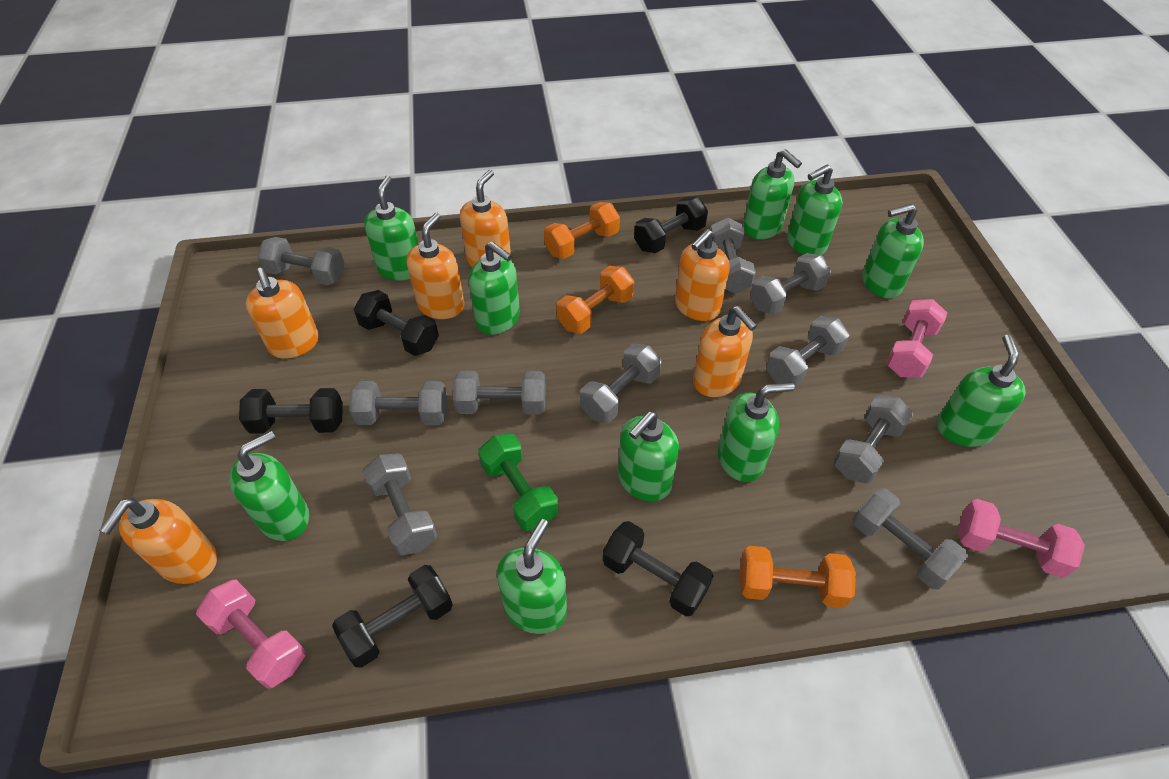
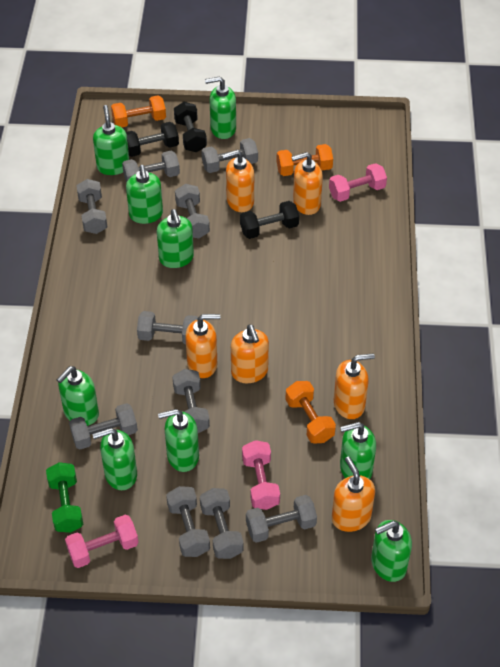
black dumbbell: 5 -> 3
green soap dispenser: 10 -> 9

